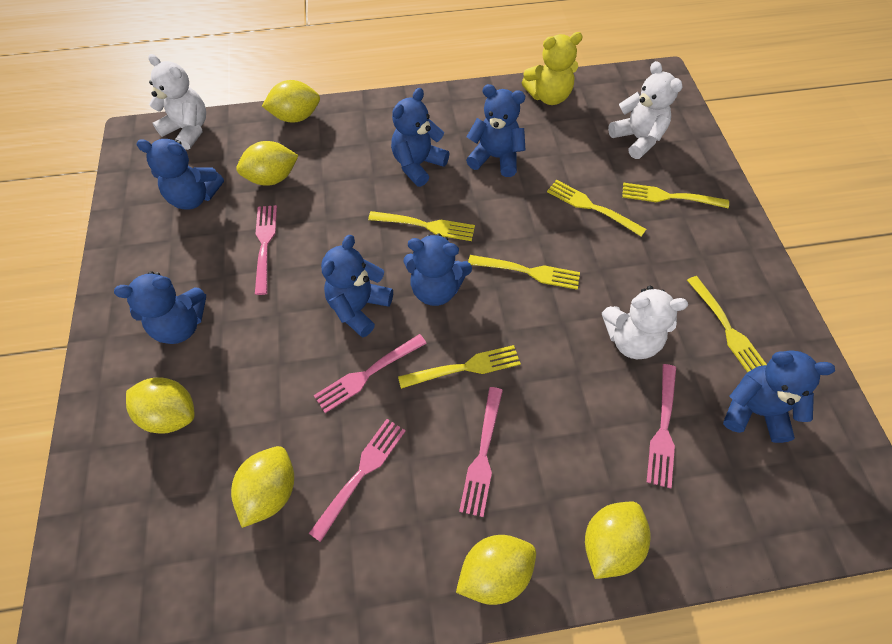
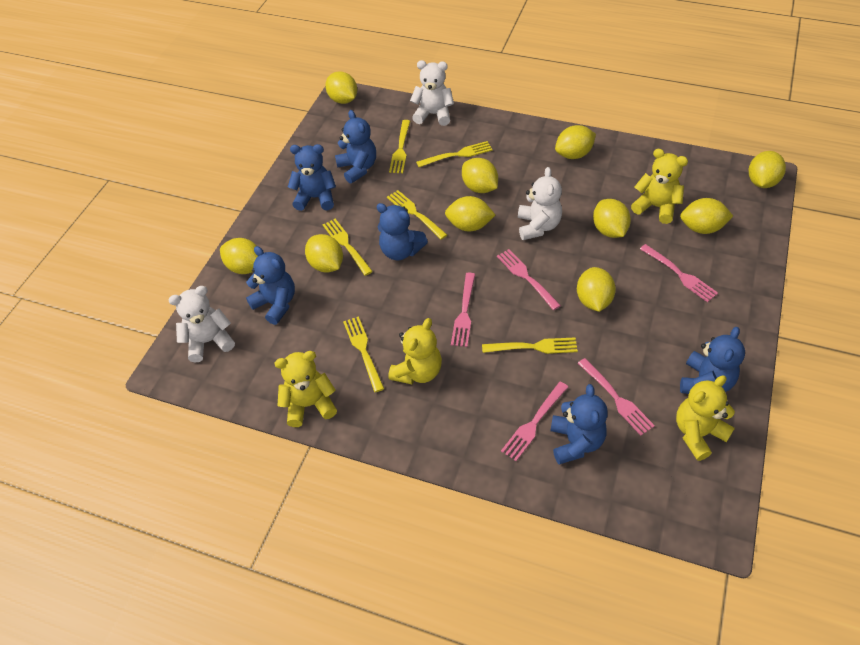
blue teddy bear: 7 -> 6
yellow lemon: 6 -> 10
yellow teddy bear: 1 -> 4

